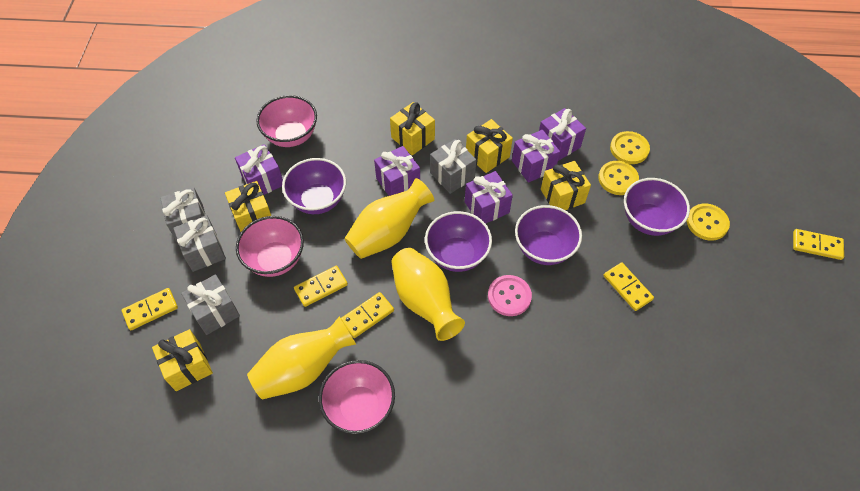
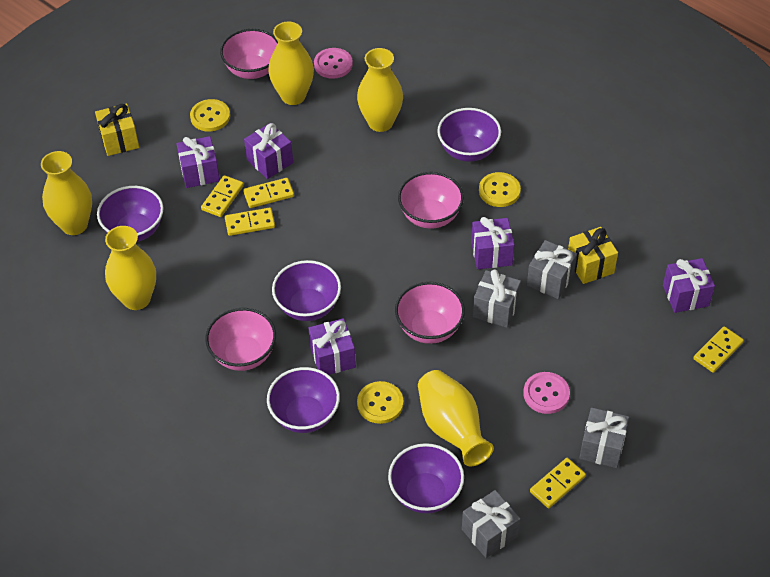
pink bowl: 3 -> 4
pink button: 1 -> 2
purple bowl: 4 -> 5
yellow gift: 5 -> 2
yellow vase: 3 -> 5

